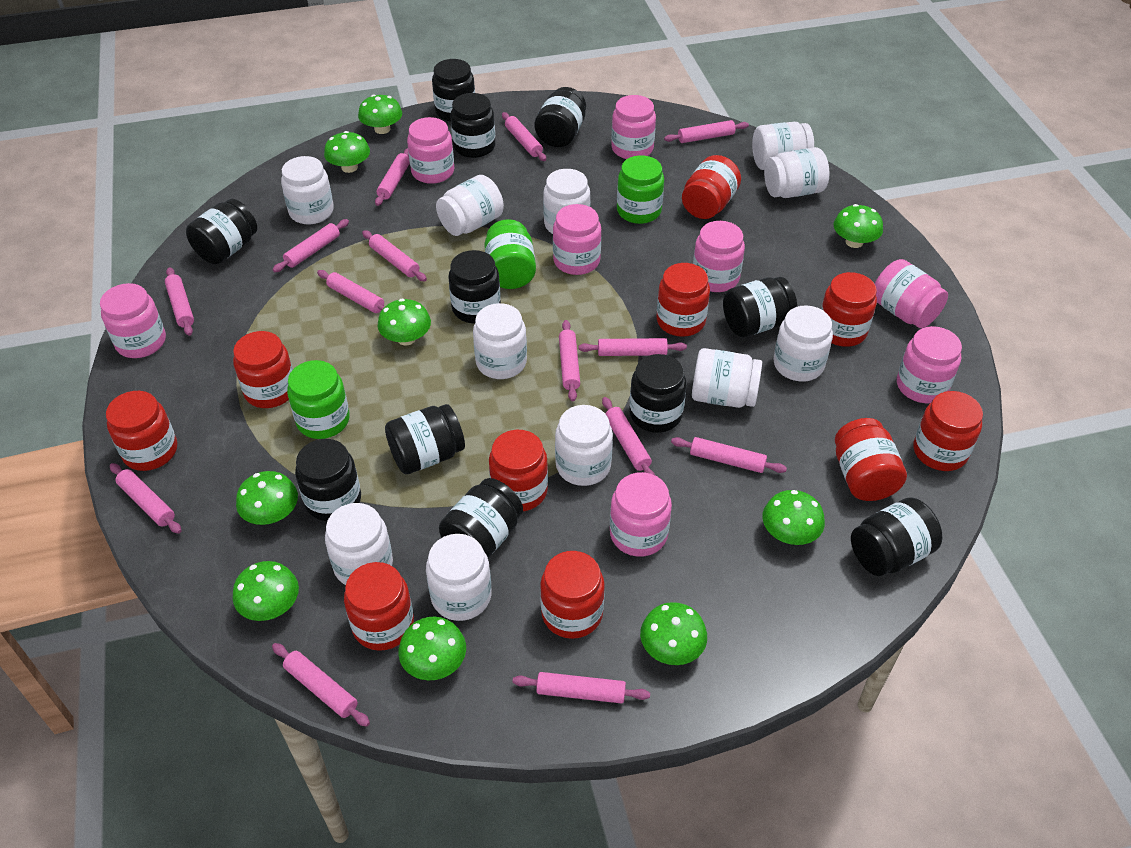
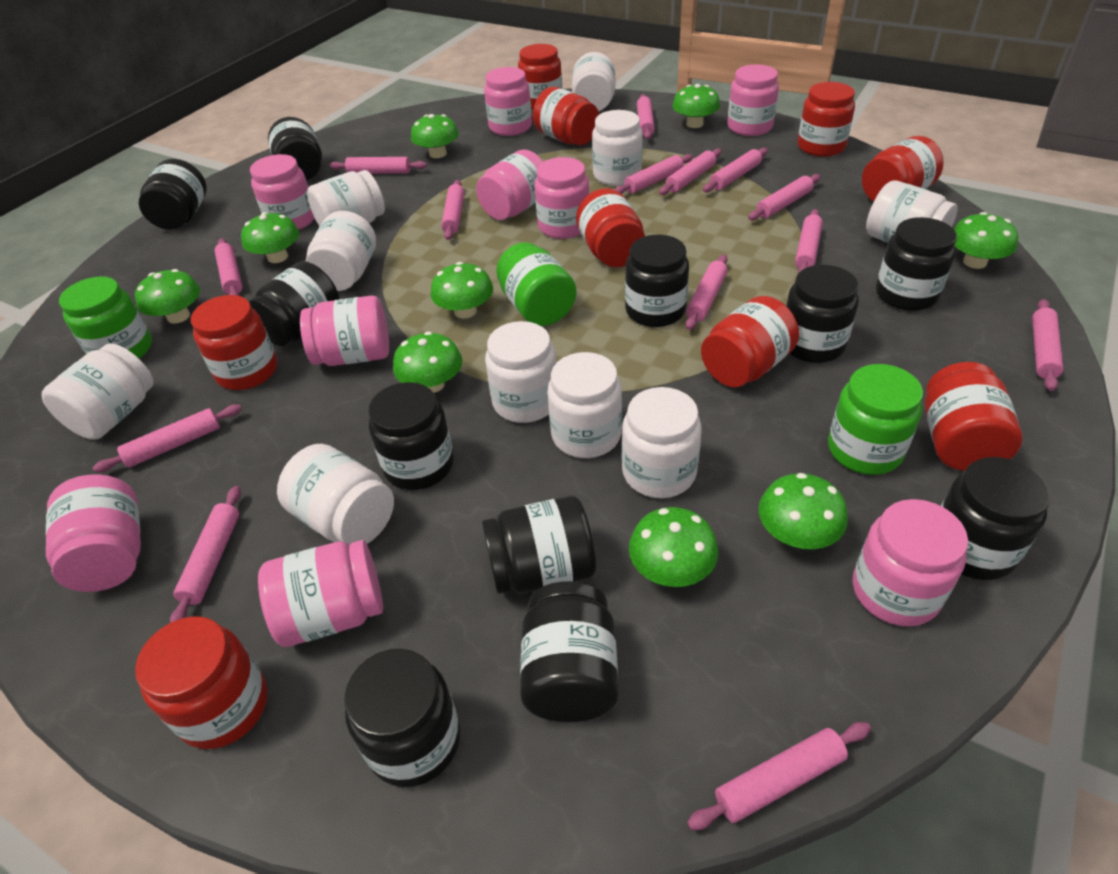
pink jar: 8 -> 9
red jar: 10 -> 9
white jar: 11 -> 10

